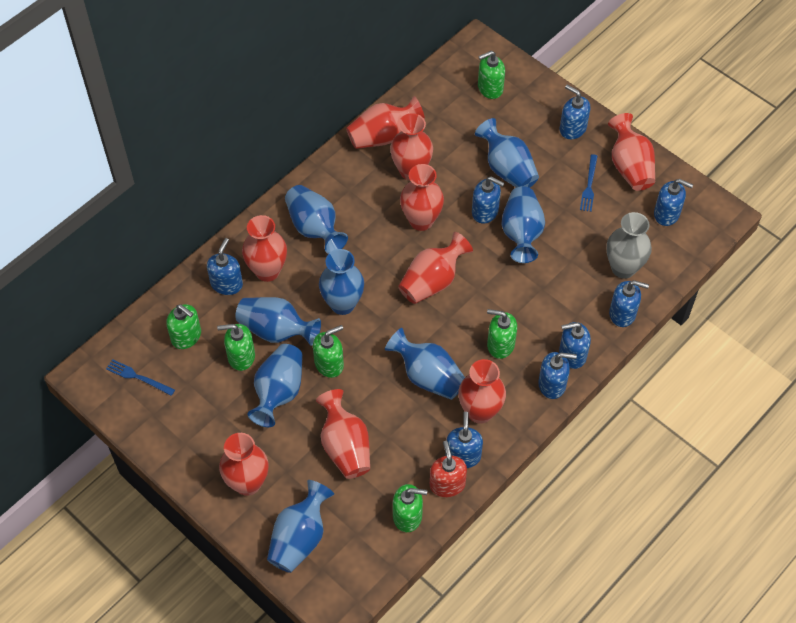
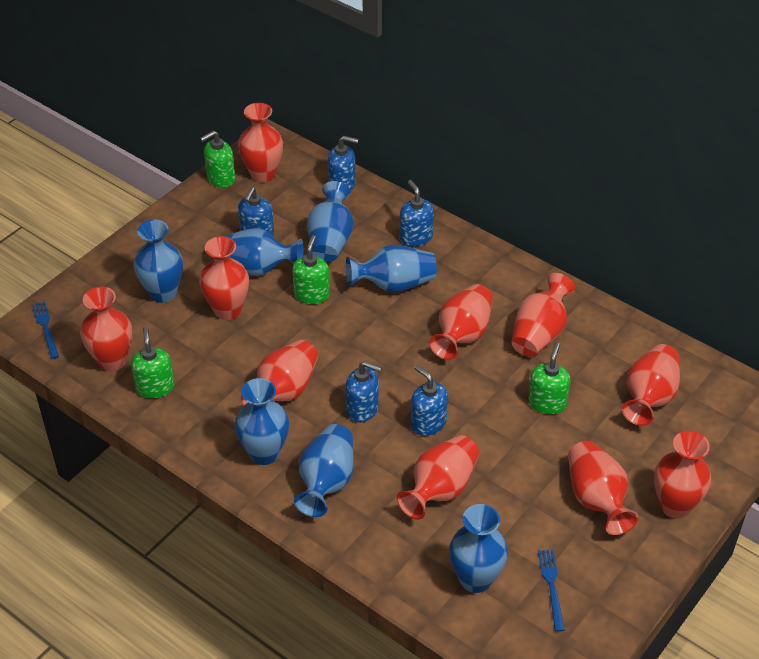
blue soap dispenser: 8 -> 5
blue vase: 8 -> 7
green soap dispenser: 6 -> 4
grey vase: 1 -> 0
red soap dispenser: 1 -> 0
red vase: 9 -> 10

